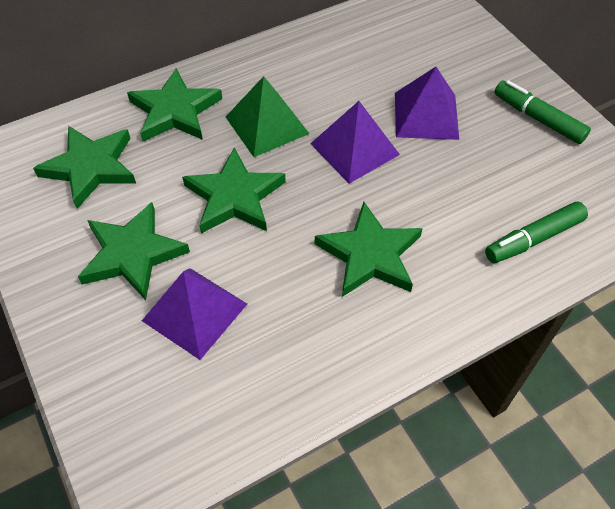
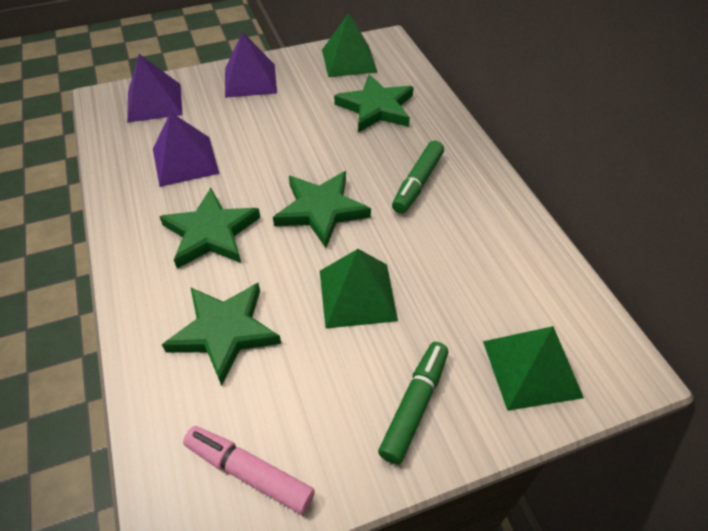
green pyramid: 1 -> 3
green star: 5 -> 4
pink marker: 0 -> 1

